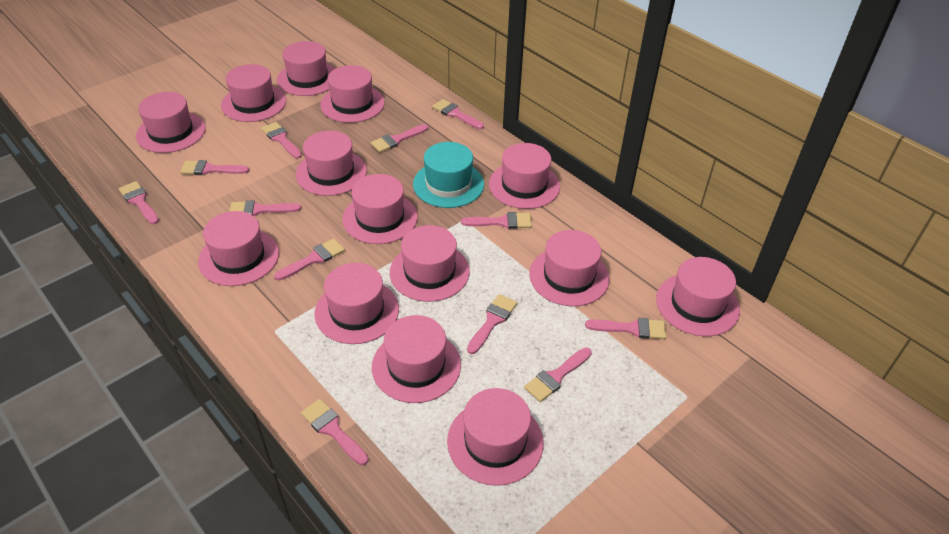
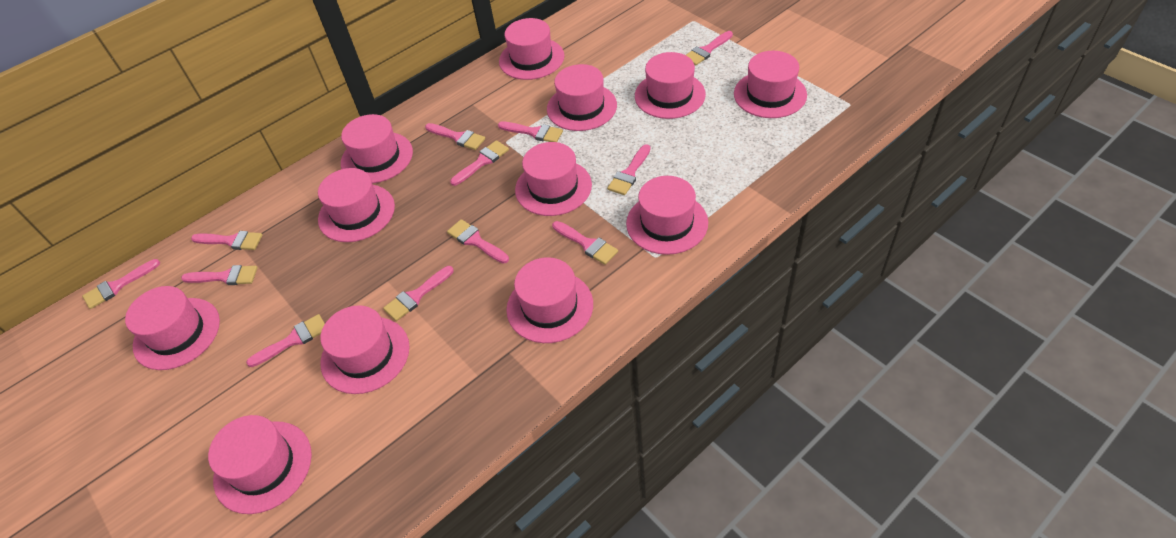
pink hat: 14 -> 12
turquoise hat: 1 -> 0

